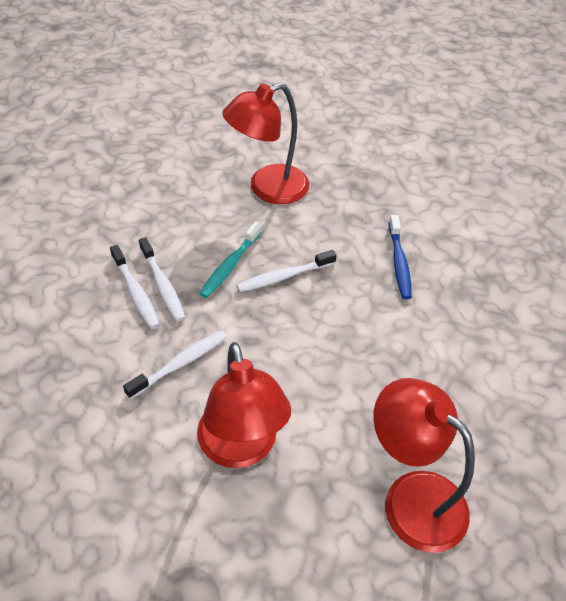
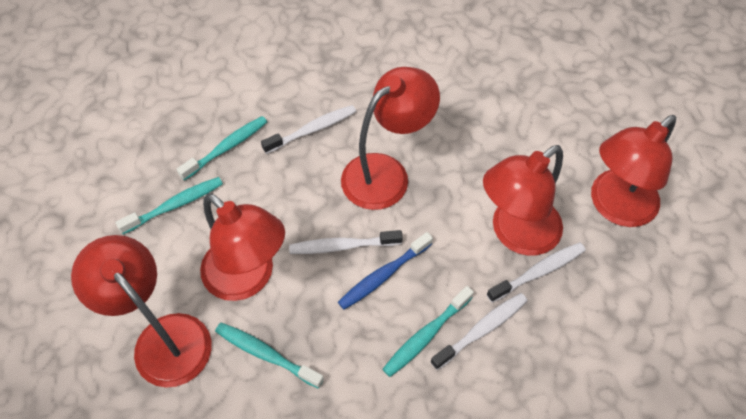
red lamp: 3 -> 5
turquoise toothbrush: 1 -> 4

